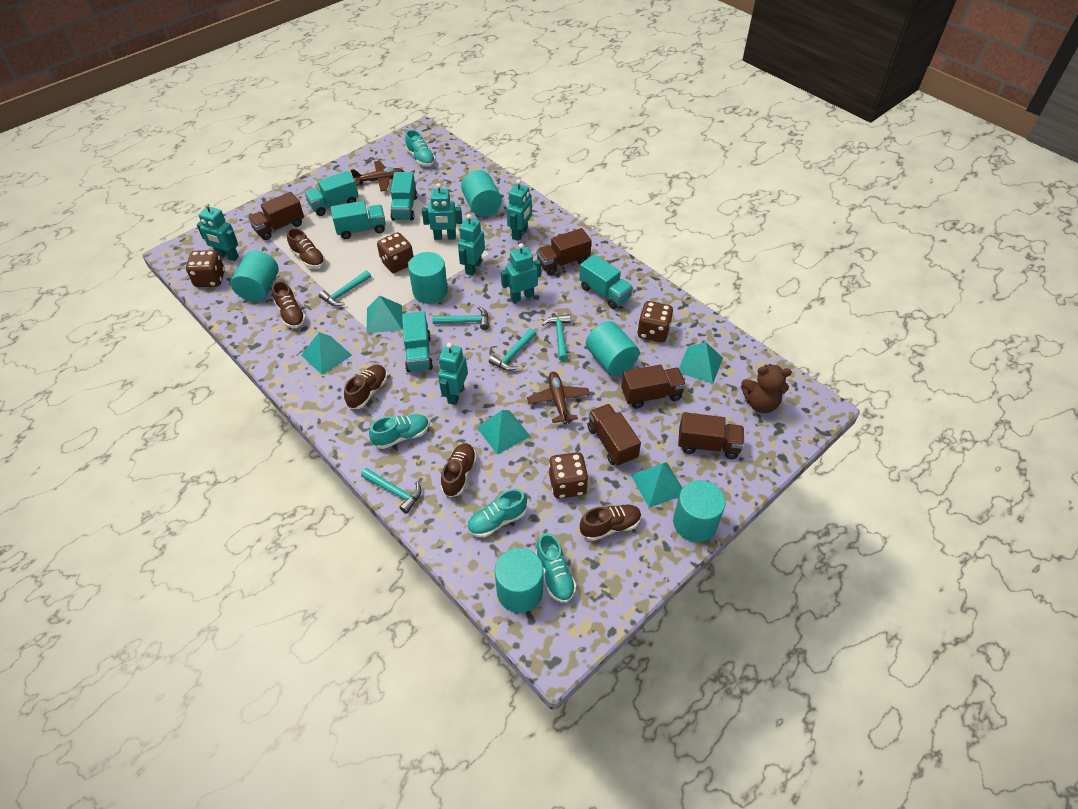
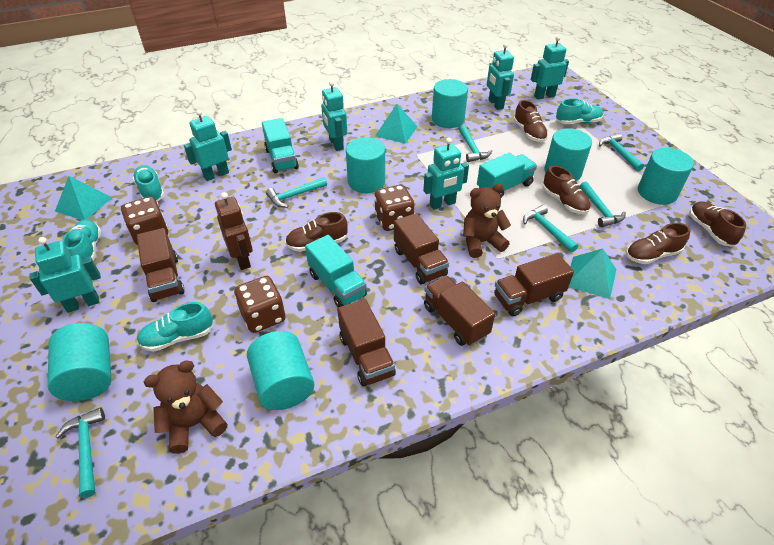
brown dice: 4 -> 3
brown plane: 2 -> 0
brown robot: 0 -> 1
brown teddy bear: 1 -> 2
turquoise hammer: 5 -> 6
turquoise pyramid: 5 -> 3
turquoise truck: 5 -> 3

